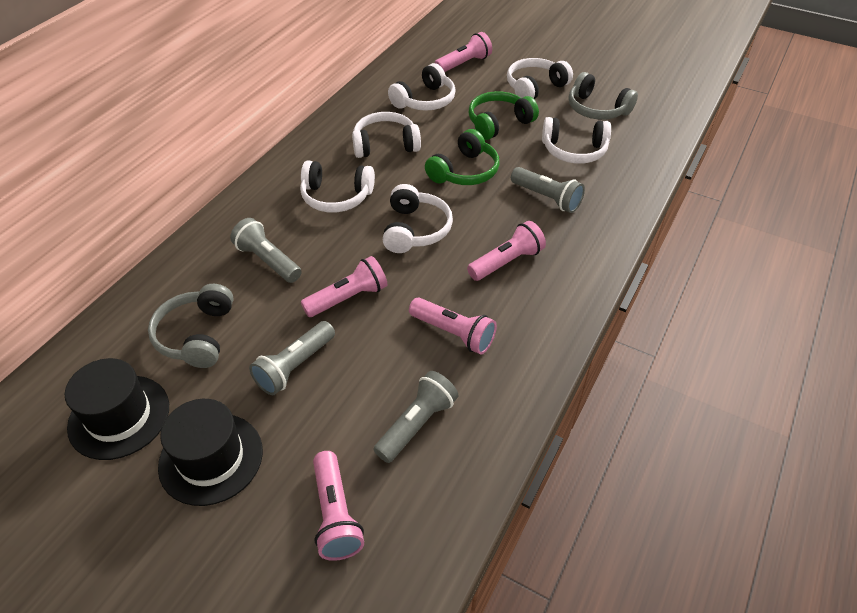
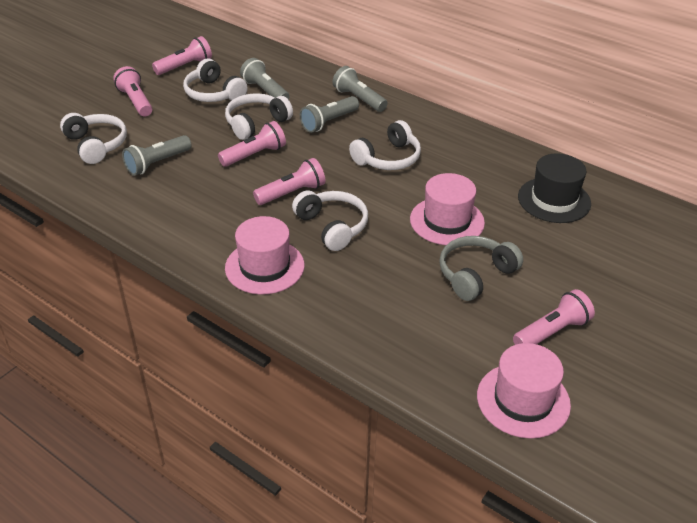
black hat: 2 -> 1
green headphones: 2 -> 0
grey headphones: 2 -> 1
pink hat: 0 -> 3
white headphones: 6 -> 5

